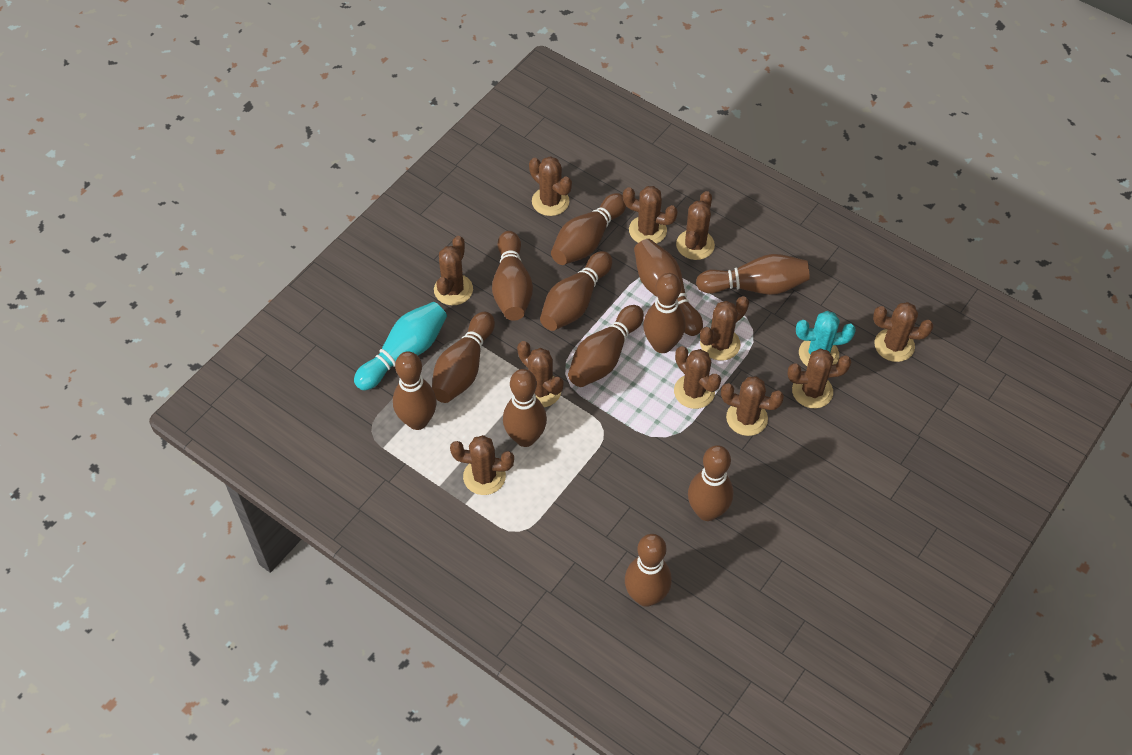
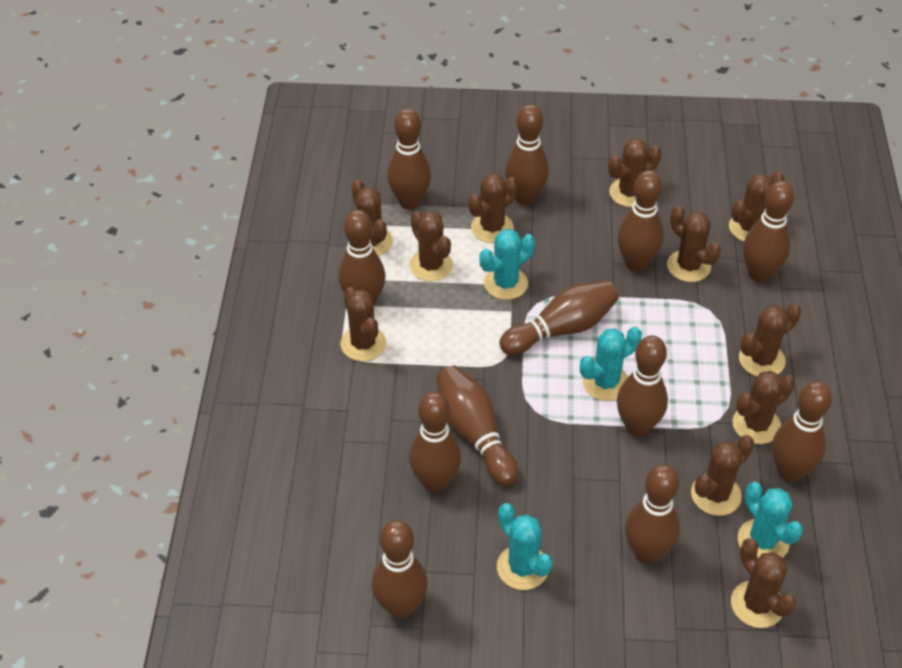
turquoise bowling pin: 1 -> 0
turquoise cactus: 1 -> 4

